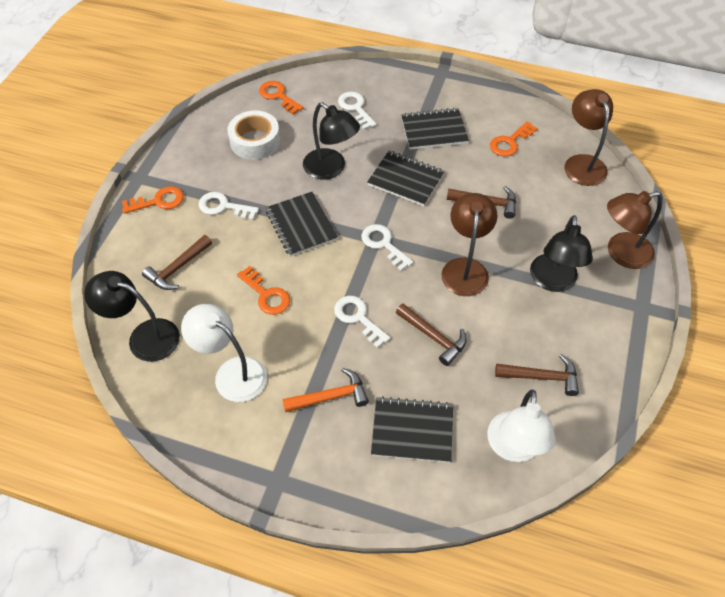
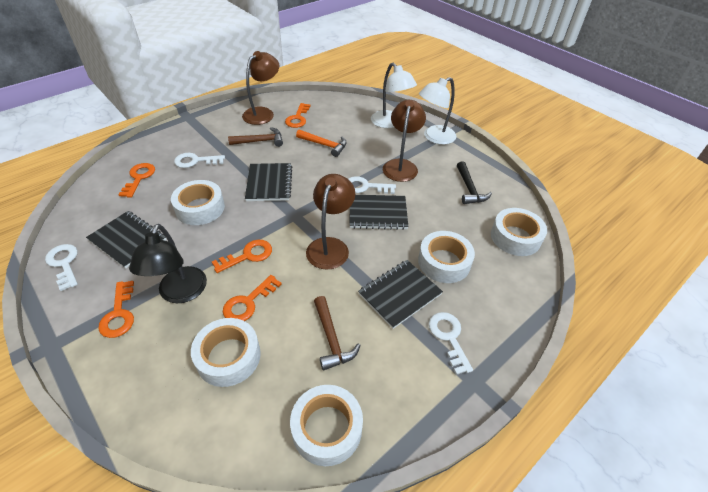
black hammer: 0 -> 1
black lamp: 3 -> 1
brown hammer: 4 -> 2
orange key: 4 -> 5
white tape: 1 -> 5

